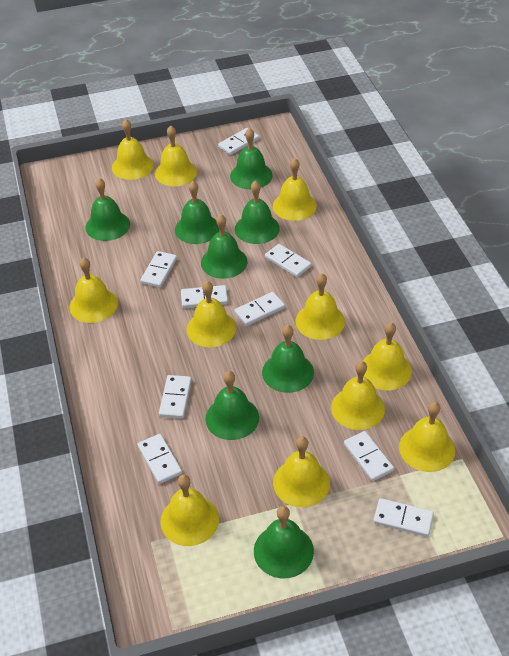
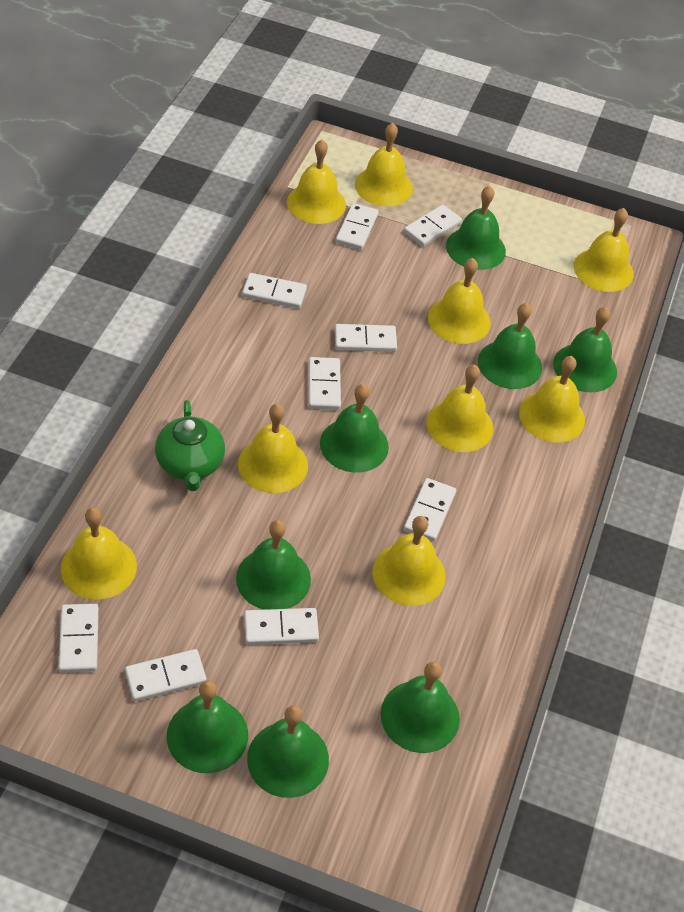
green teapot: 0 -> 1
yellow bell: 11 -> 9

